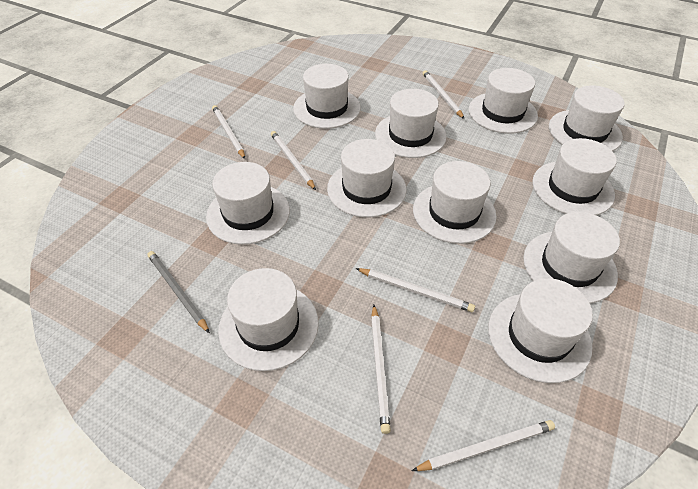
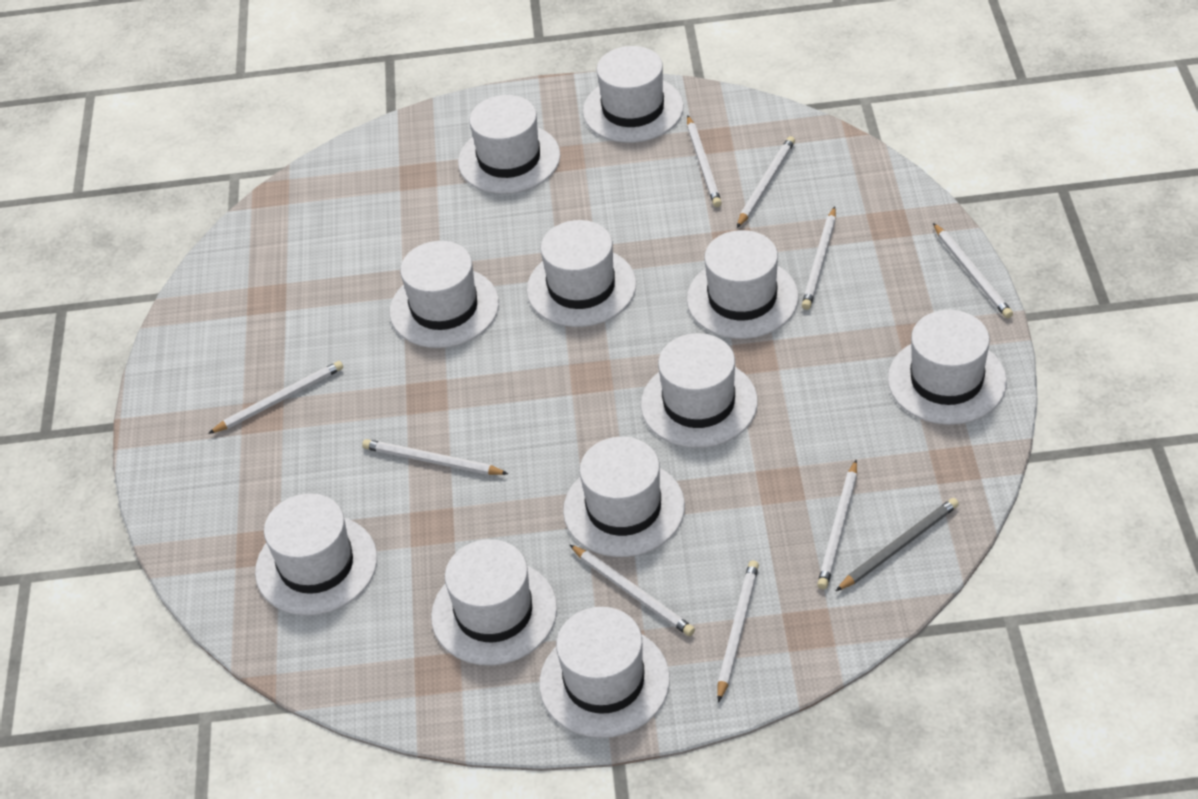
white pencil: 6 -> 9

